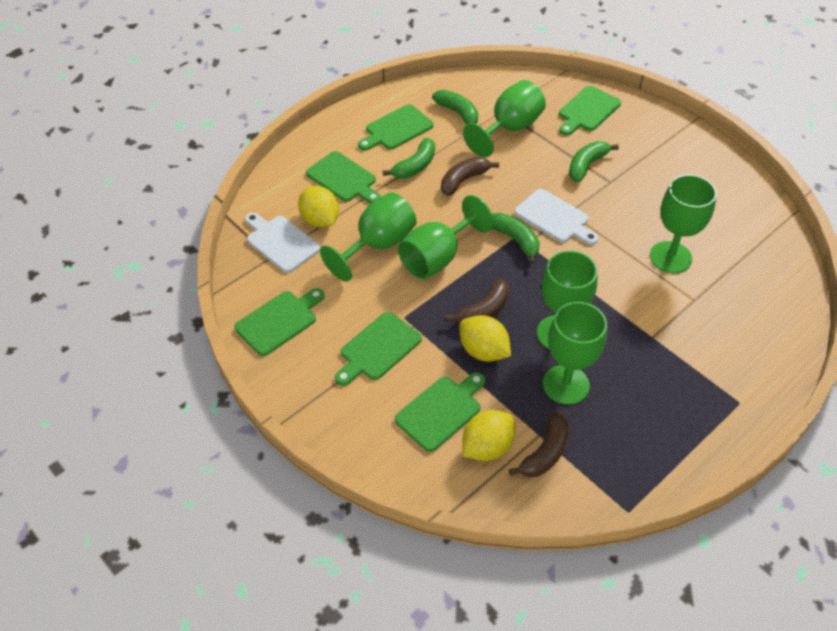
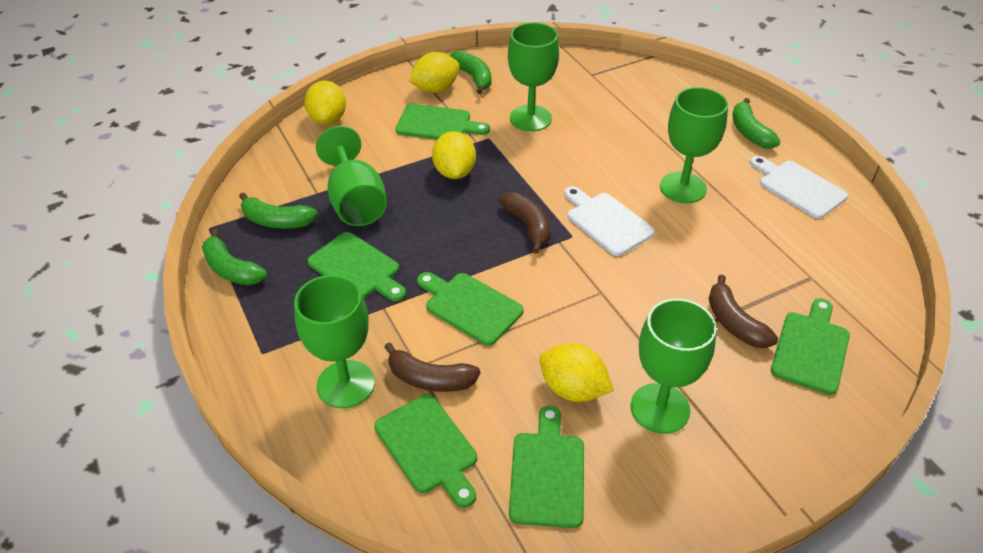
green goblet: 6 -> 5
yellow lemon: 3 -> 4

